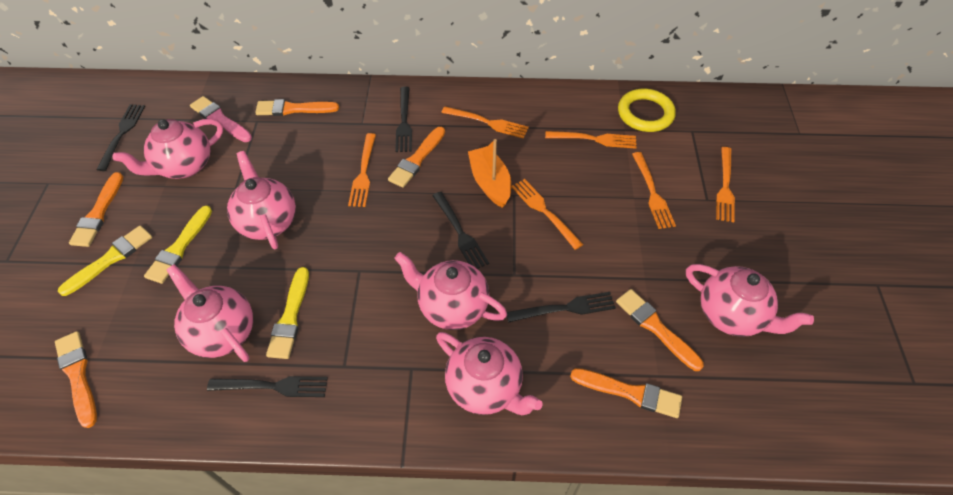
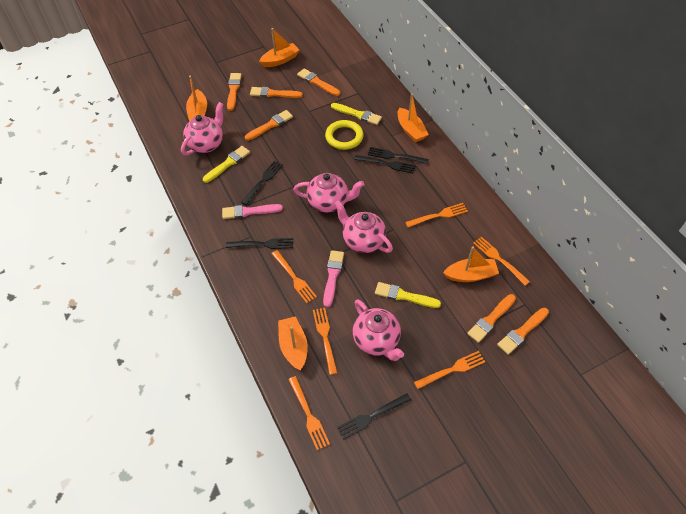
orange boat: 1 -> 5
pink brush: 1 -> 2
pink teapot: 6 -> 4

